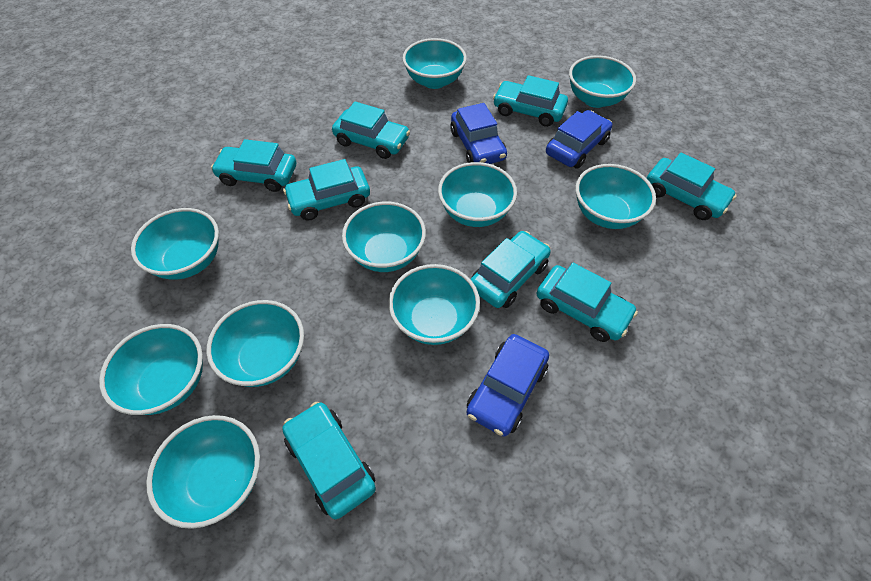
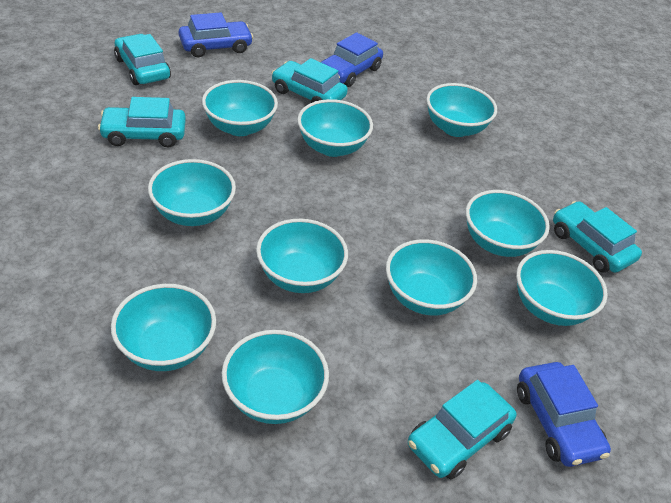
turquoise car: 8 -> 5

